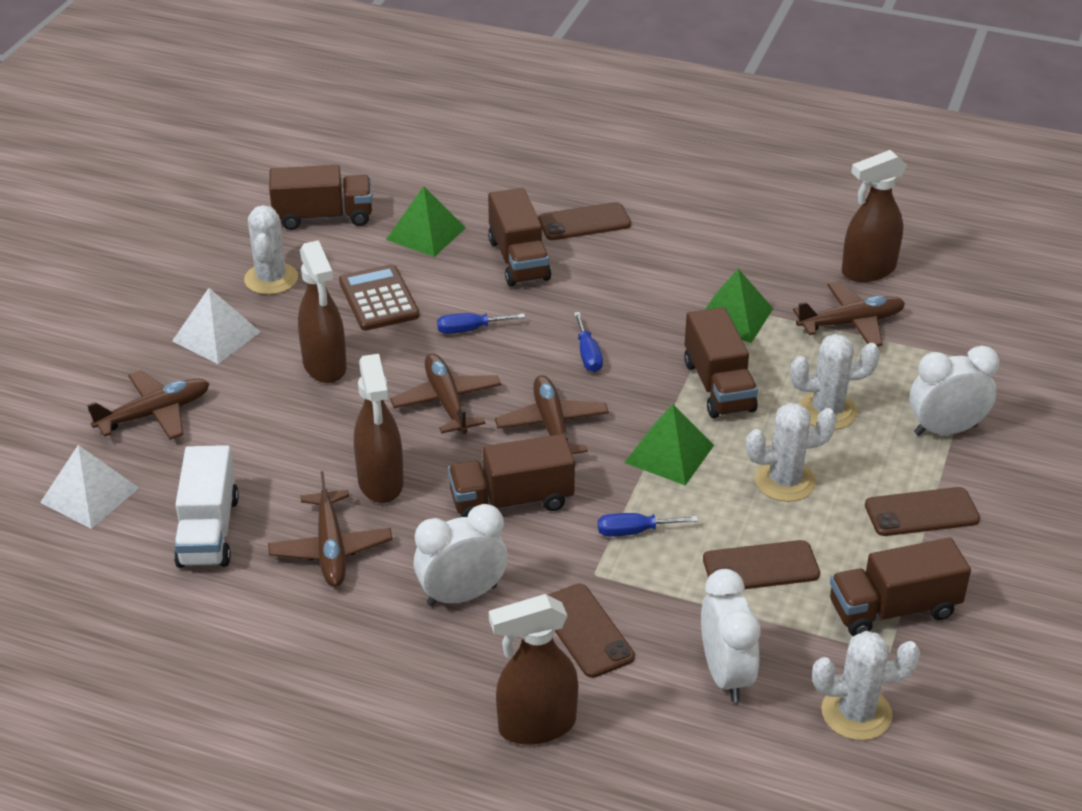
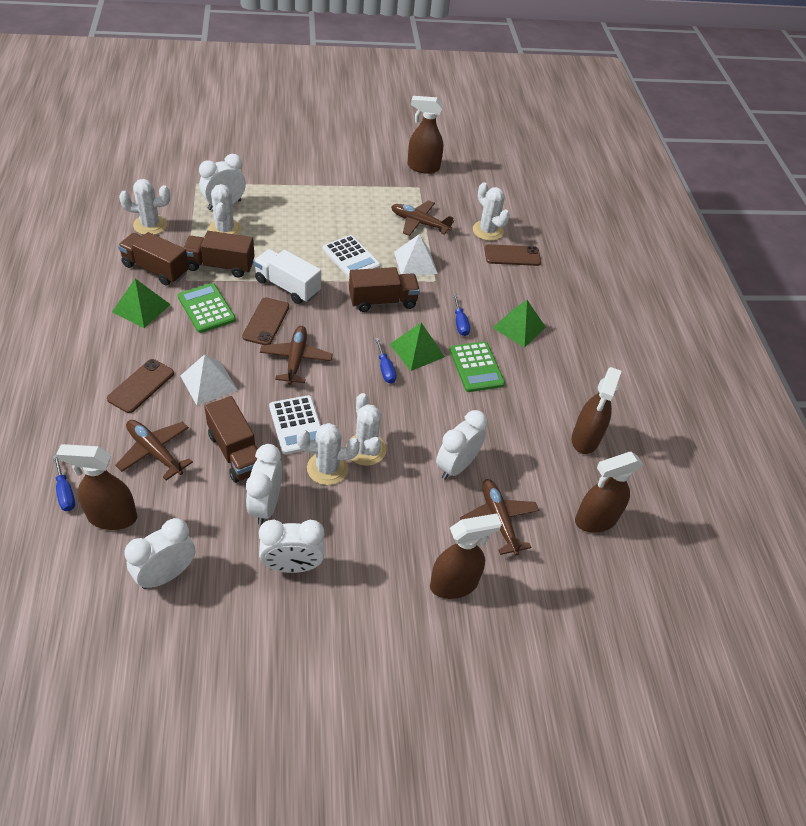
brown calculator: 1 -> 0
brown phone: 4 -> 3
brown plane: 5 -> 4
brown spray bottle: 4 -> 5
brown truck: 5 -> 4
green calculator: 0 -> 2
white cactus: 4 -> 5
white calculator: 0 -> 2
white clock: 3 -> 5

